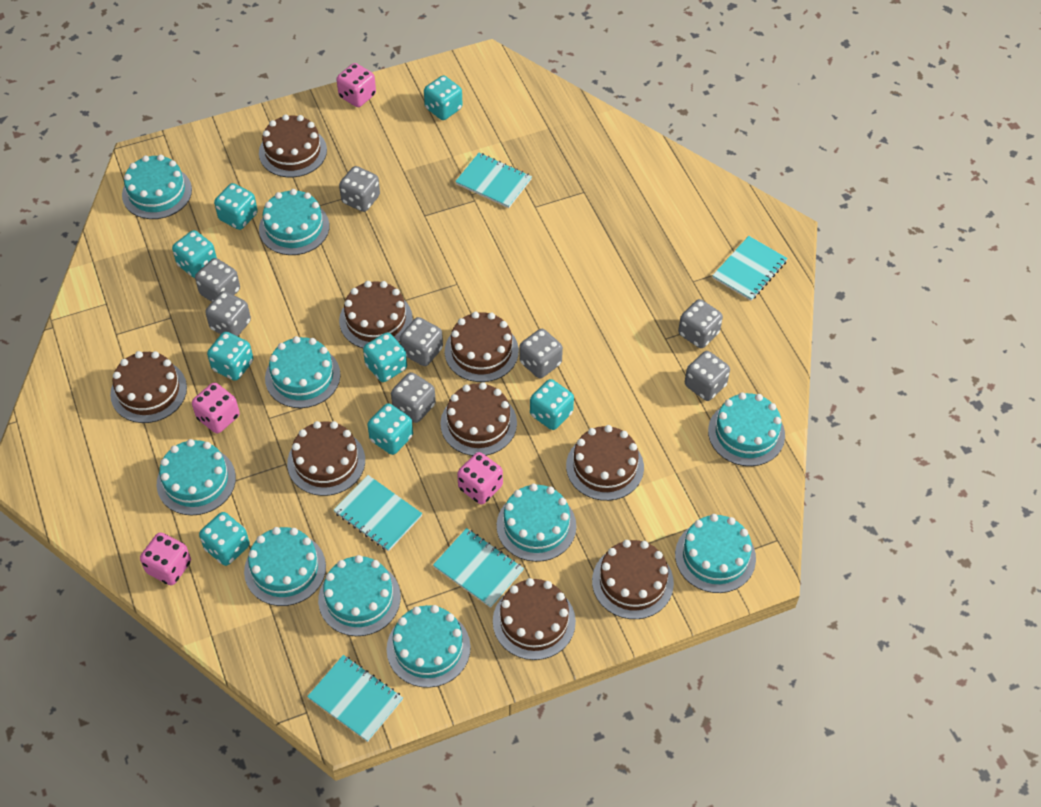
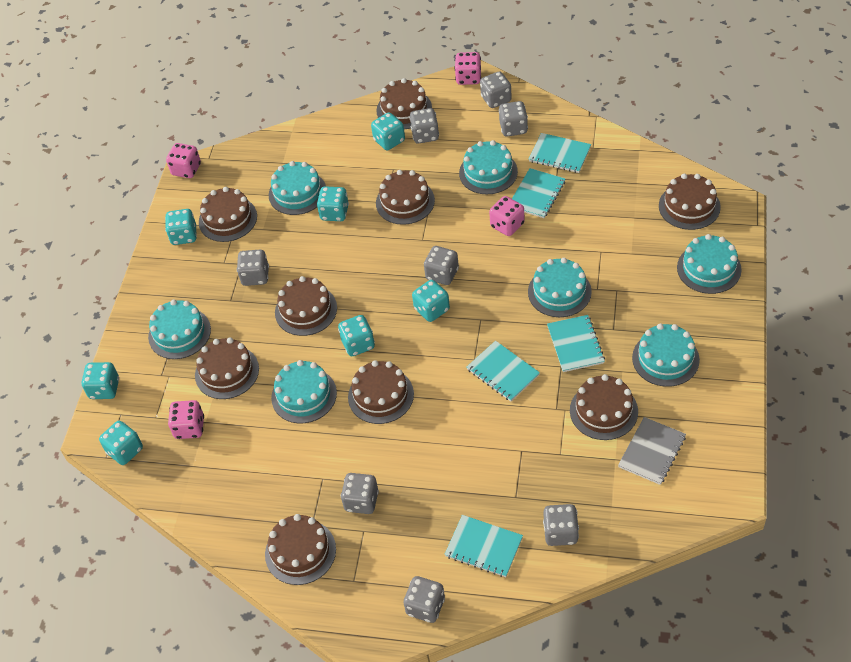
grey notebook: 0 -> 1
turquoise cake: 10 -> 7
turquoise dice: 8 -> 7

